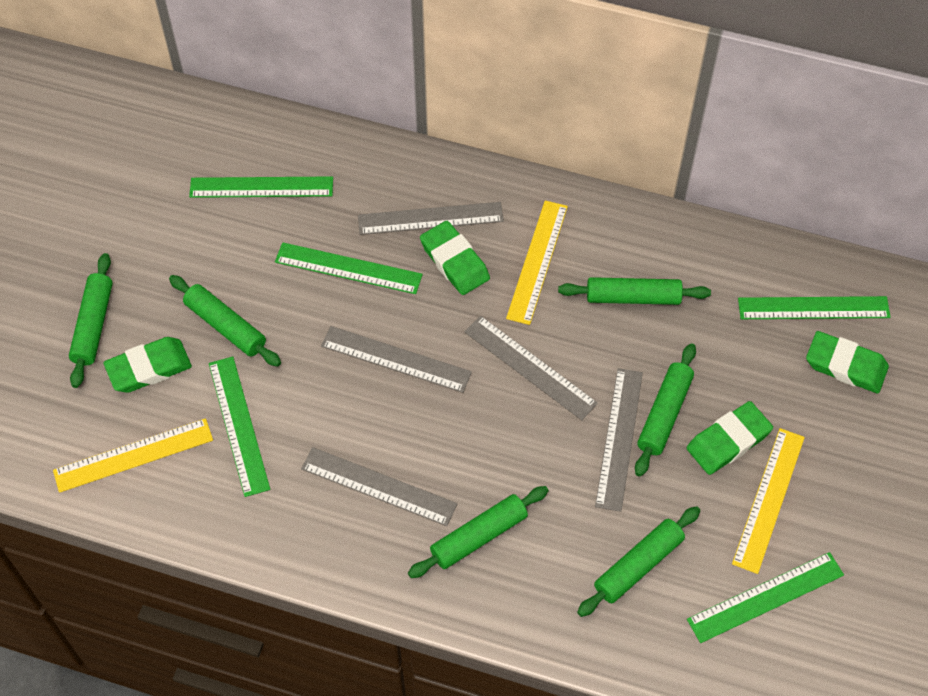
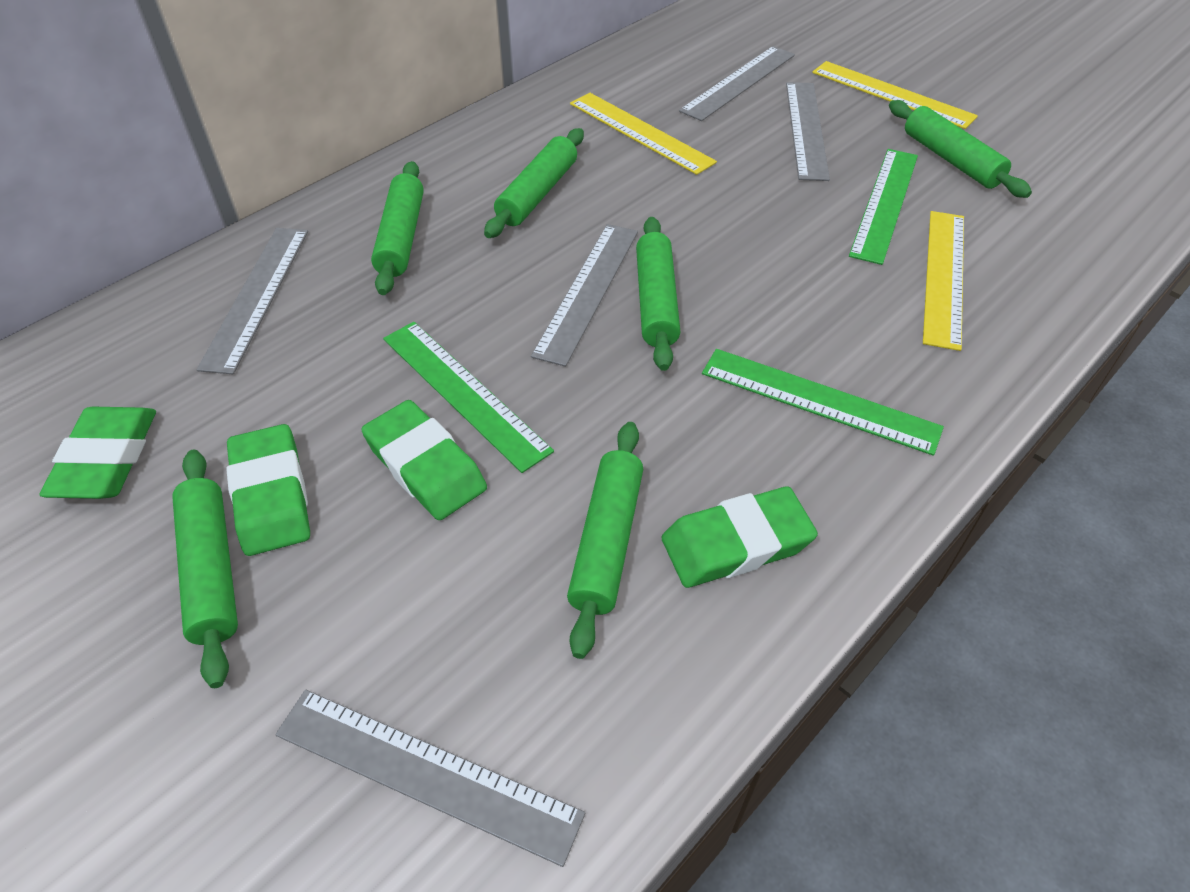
green ruler: 5 -> 3

